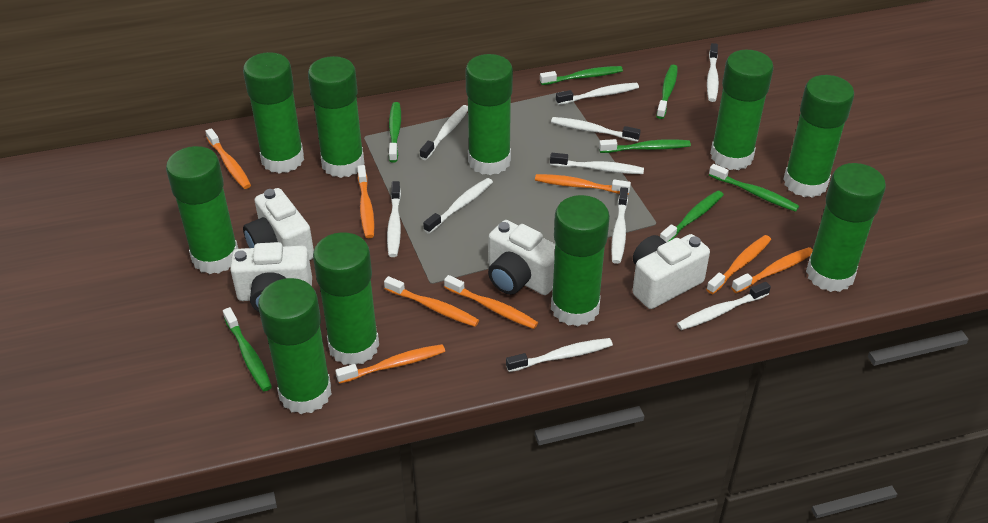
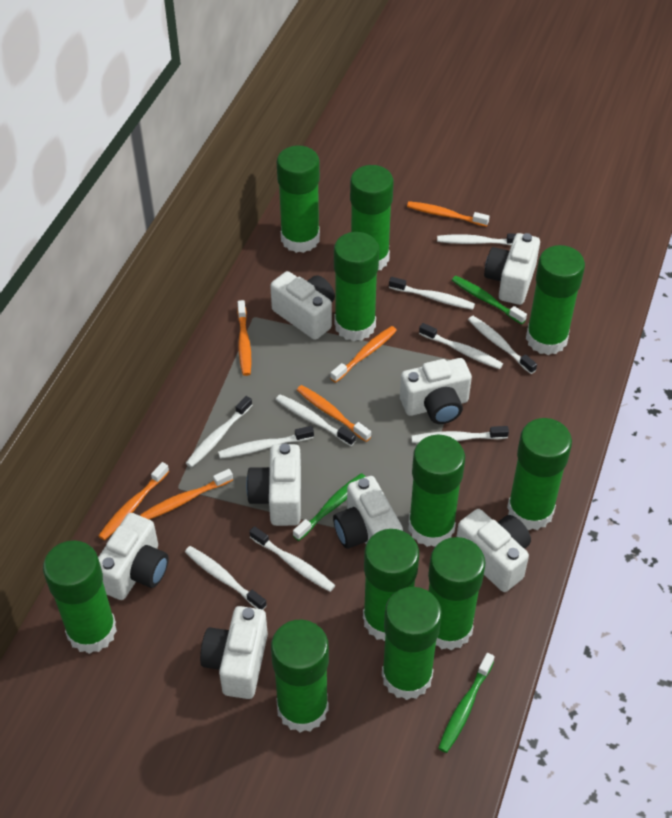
green glue stick: 10 -> 11
green toothbrush: 7 -> 3
orange toothbrush: 8 -> 6
white camera: 4 -> 8

